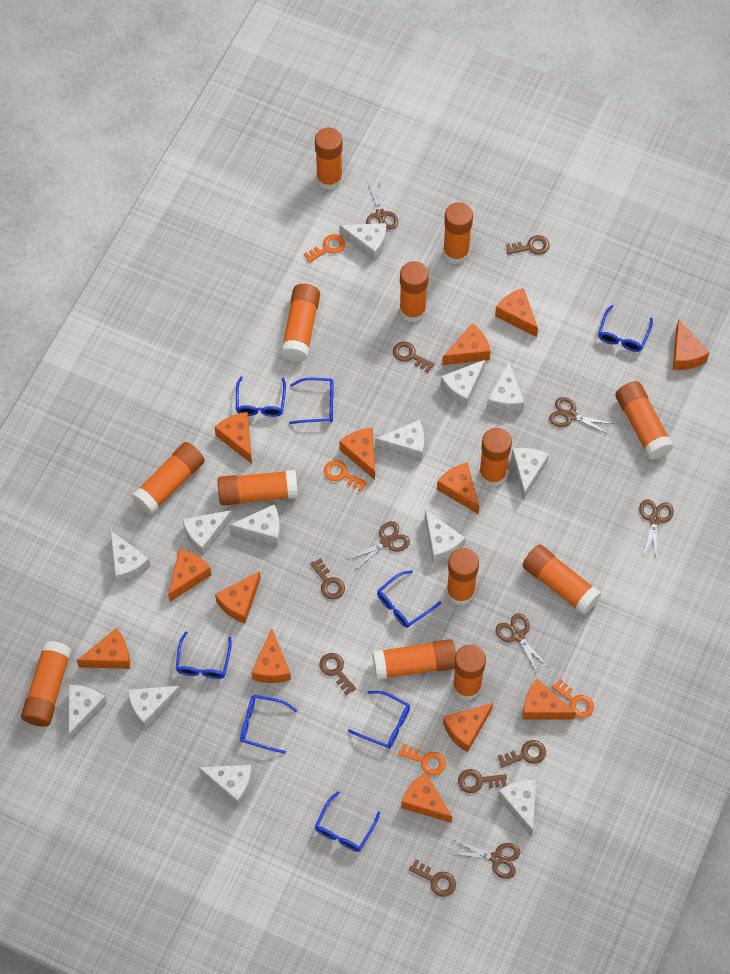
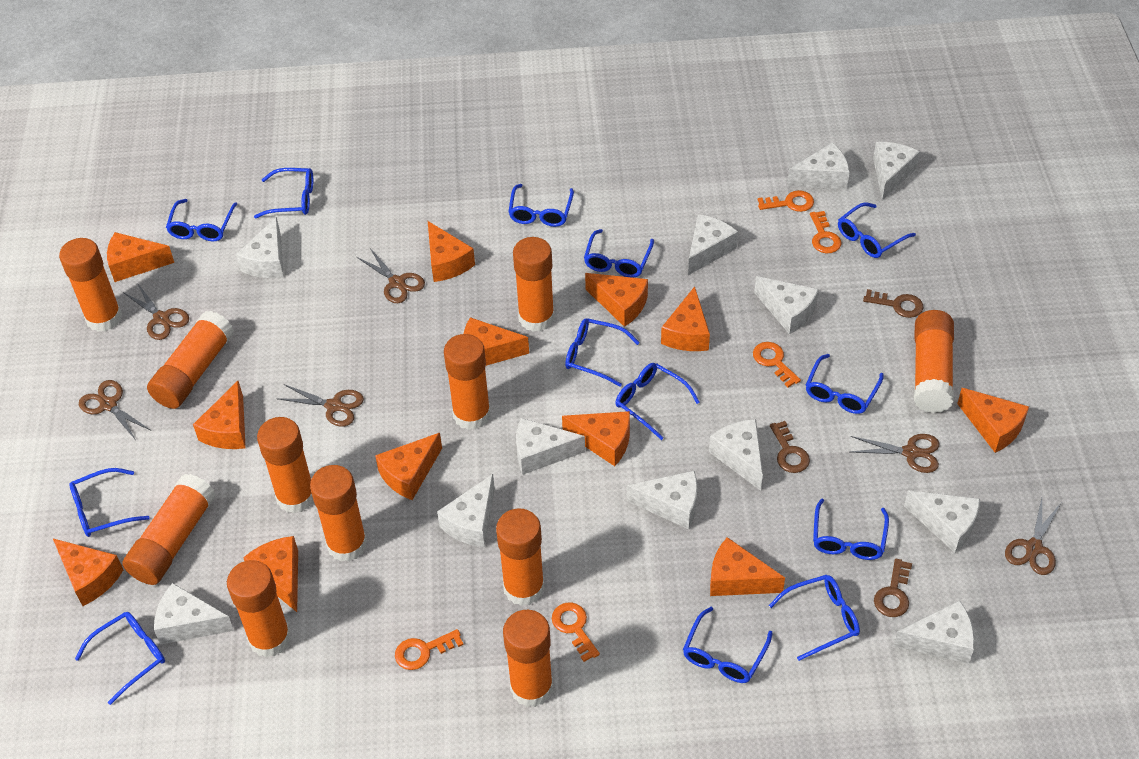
blue glasses: 8 -> 13
brown key: 7 -> 3
orange cheese: 13 -> 12
orange glue stick: 13 -> 11
orange key: 4 -> 5
white cheese: 13 -> 12

